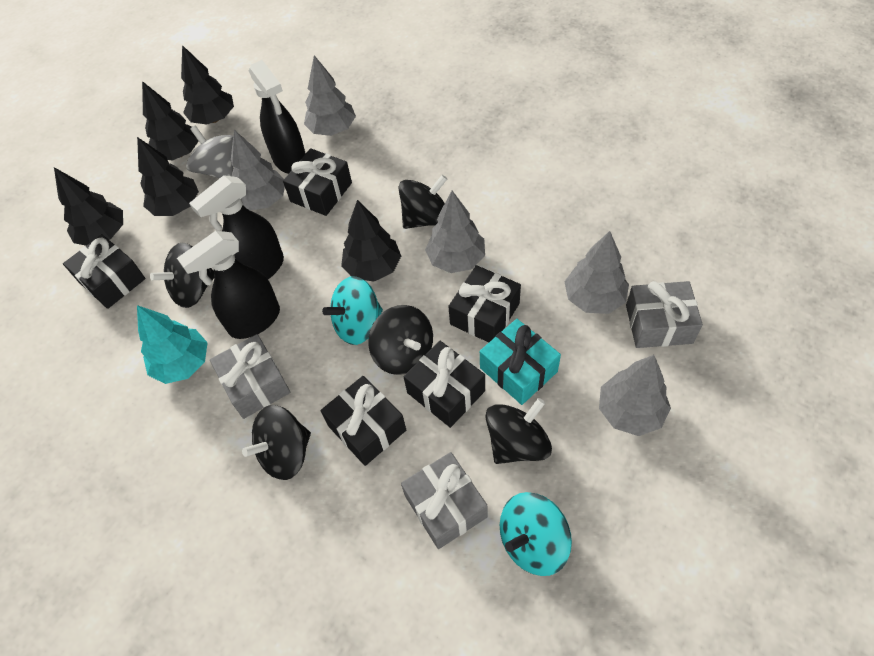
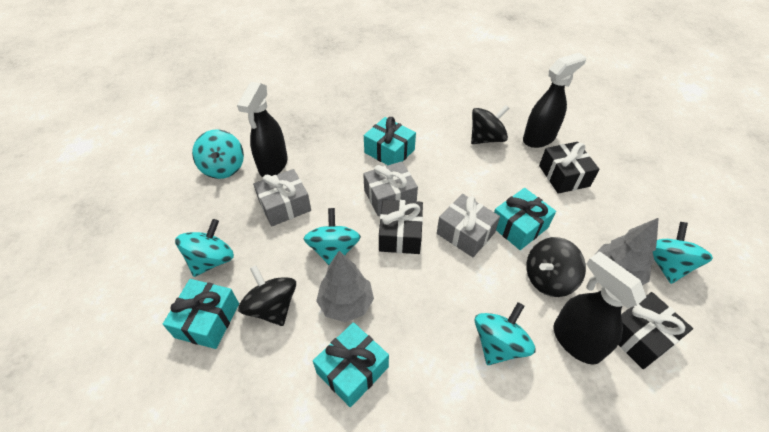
black gift: 5 -> 3
black spinning top: 5 -> 3
black tree: 5 -> 0
grey spinning top: 1 -> 0
grey tree: 5 -> 2
turquoise gift: 1 -> 4
turquoise spinning top: 2 -> 5
turquoise tree: 1 -> 0

